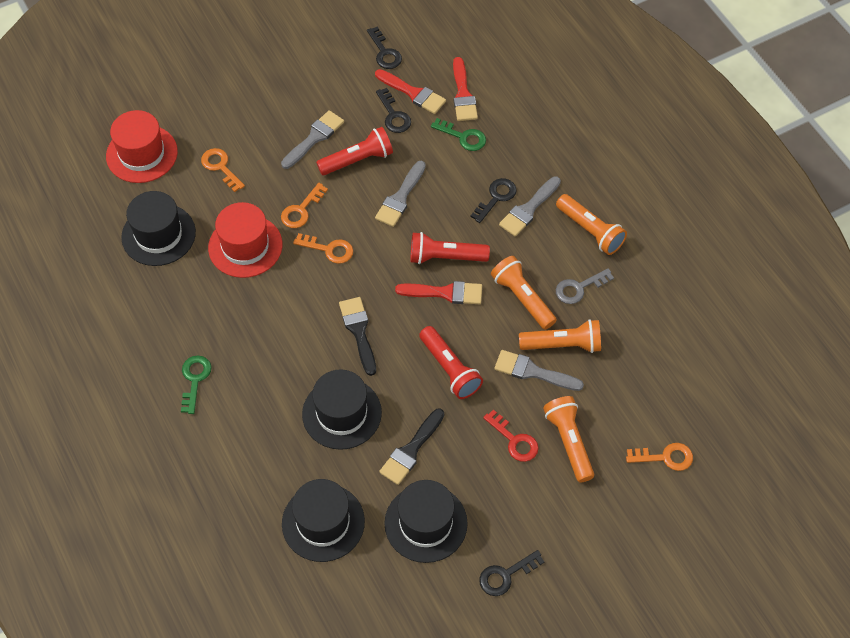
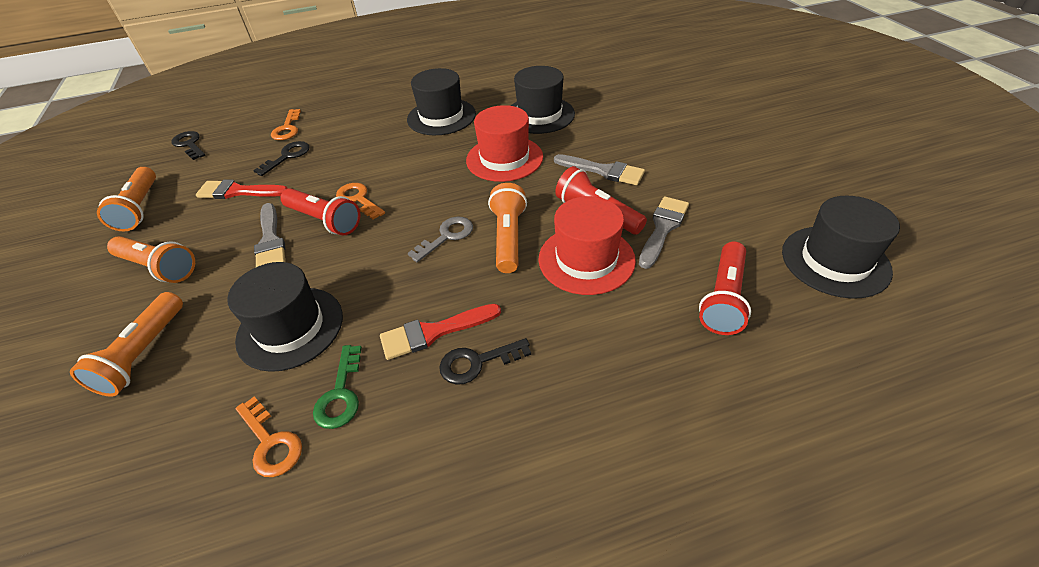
black brush: 2 -> 0
black key: 4 -> 3
green key: 2 -> 1
grey brush: 4 -> 3
orange key: 4 -> 3
red brush: 3 -> 2
red key: 1 -> 0

